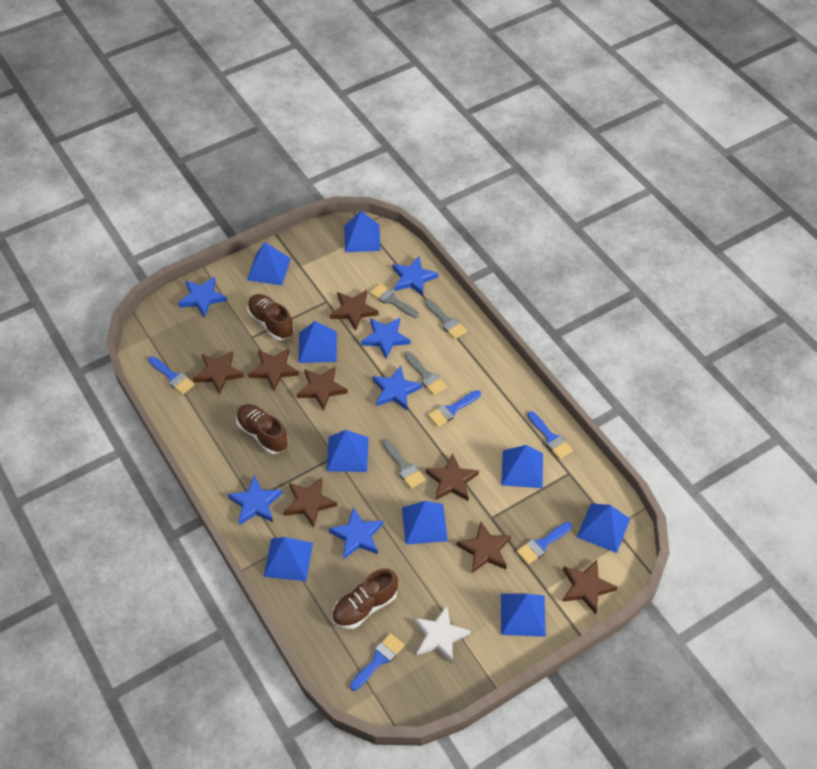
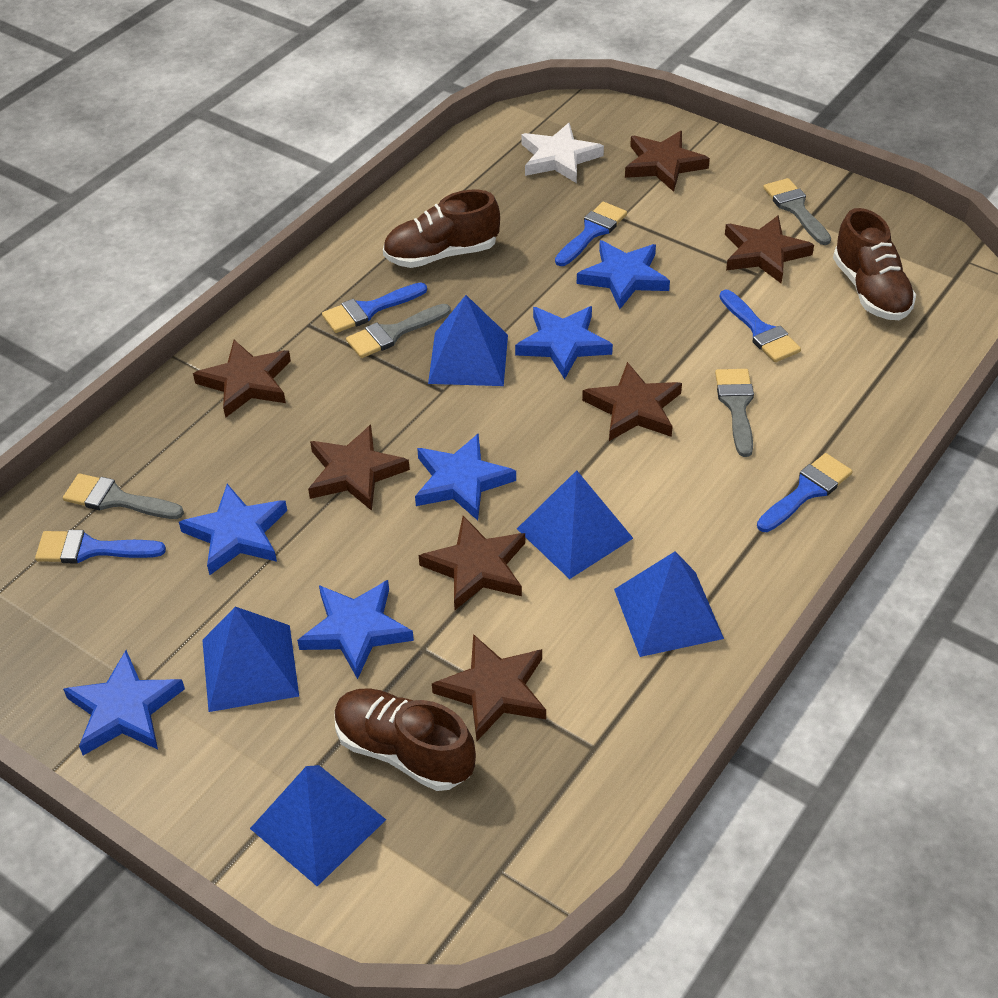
blue pyramid: 9 -> 5
brown star: 8 -> 7

